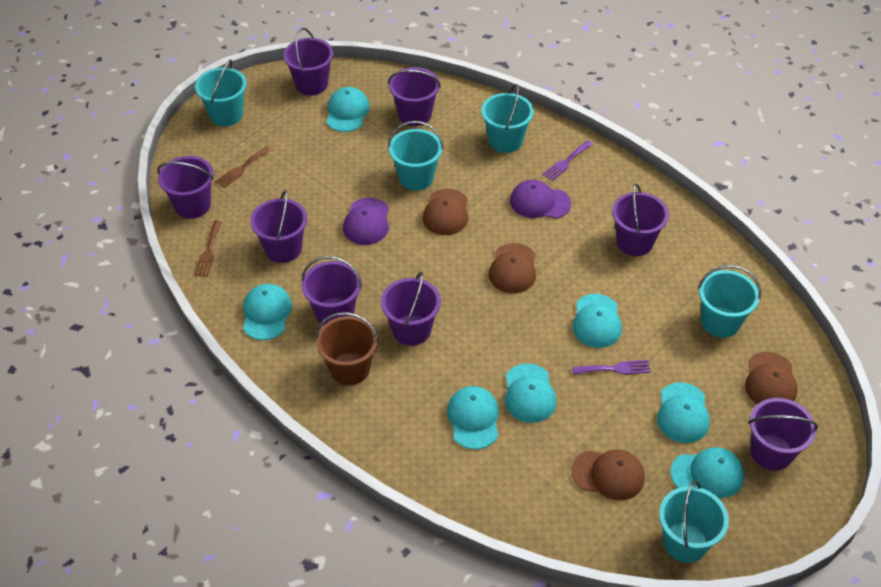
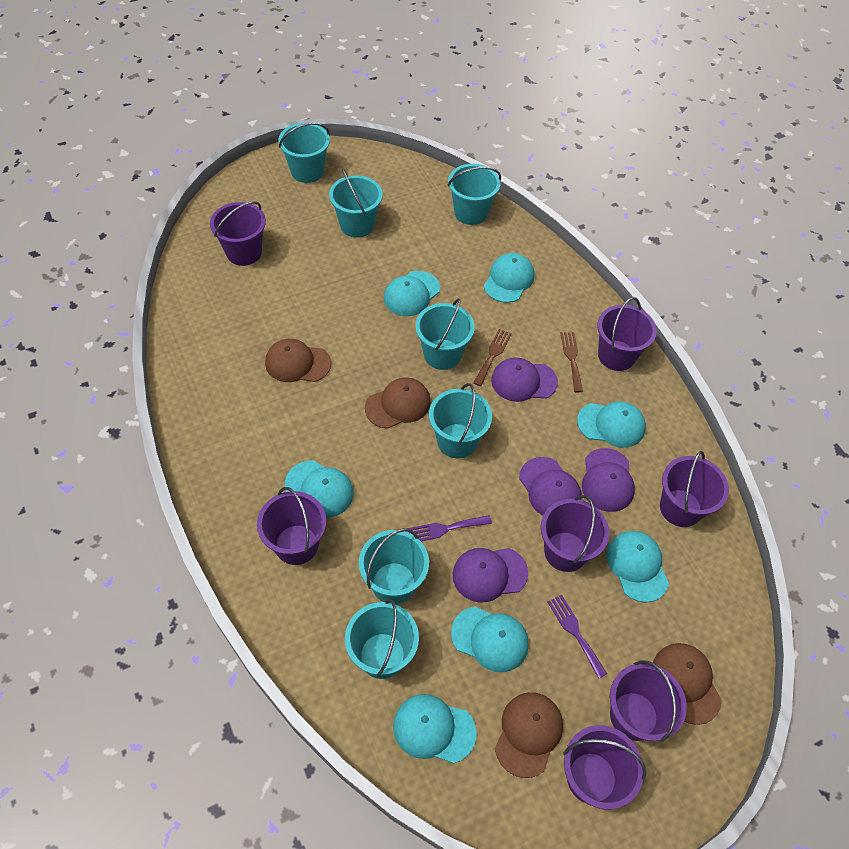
brown bucket: 1 -> 0
purple bucket: 8 -> 7
purple cap: 2 -> 4
turquoise bucket: 5 -> 7

